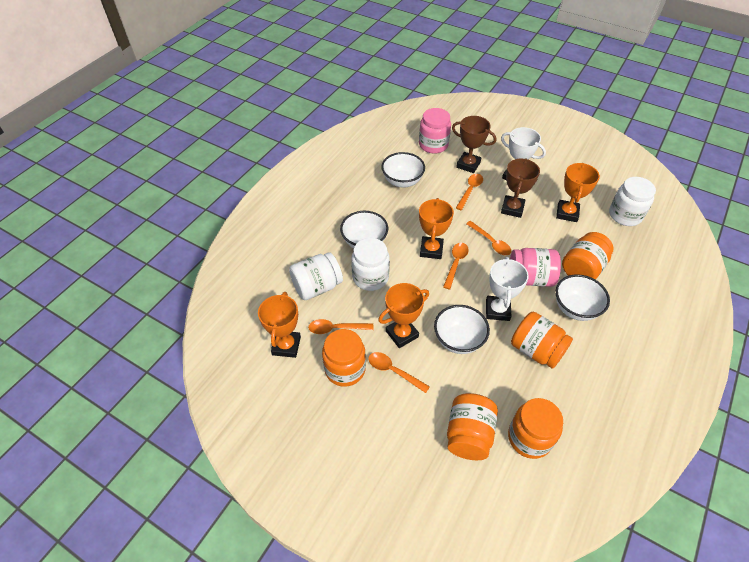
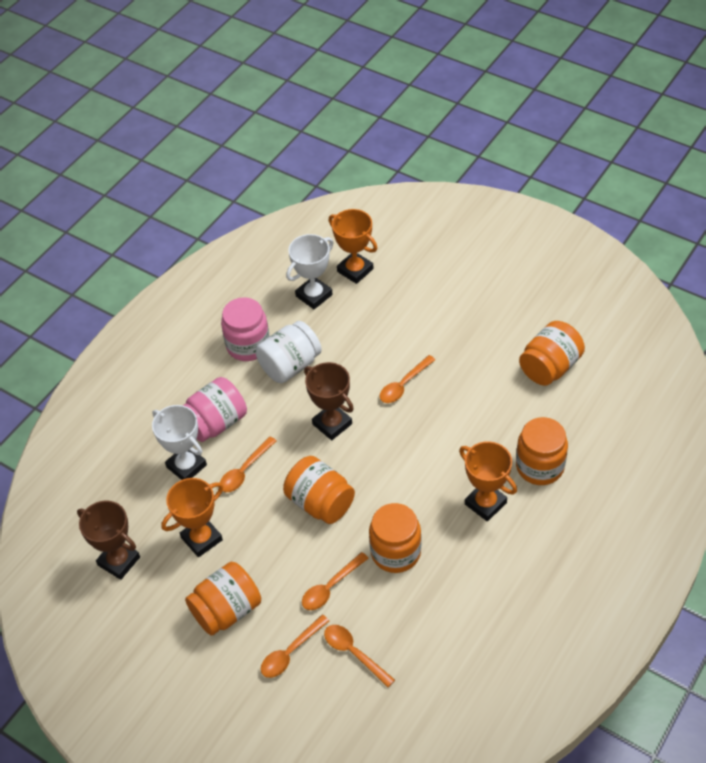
orange trophy: 4 -> 3
white bowl: 4 -> 0
white jar: 3 -> 1

